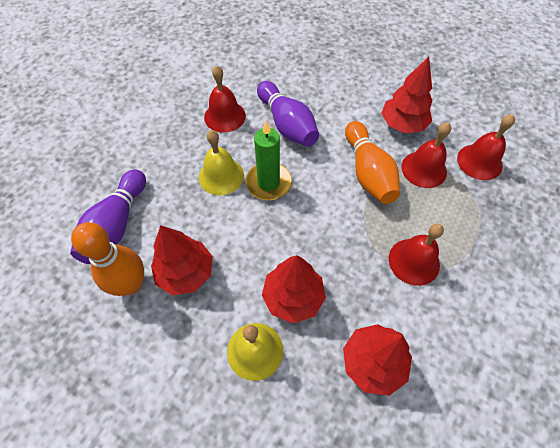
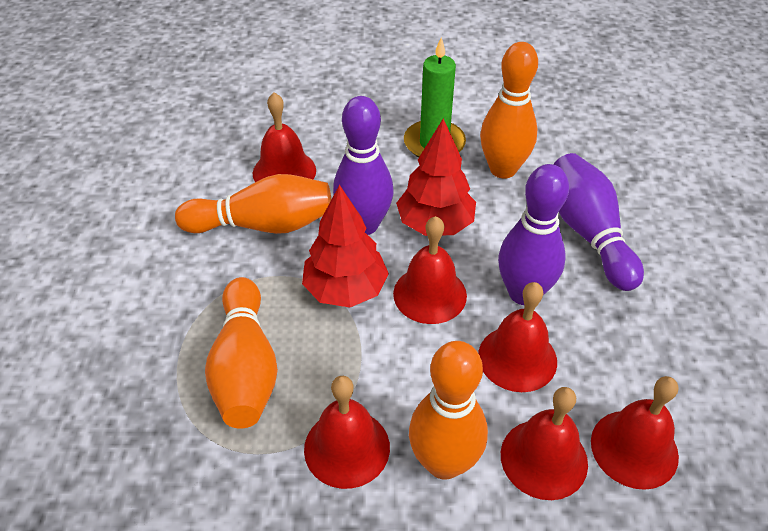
orange bowling pin: 2 -> 4
purple bowling pin: 2 -> 3
red bell: 4 -> 6
red tree: 4 -> 2
yellow bell: 2 -> 0

